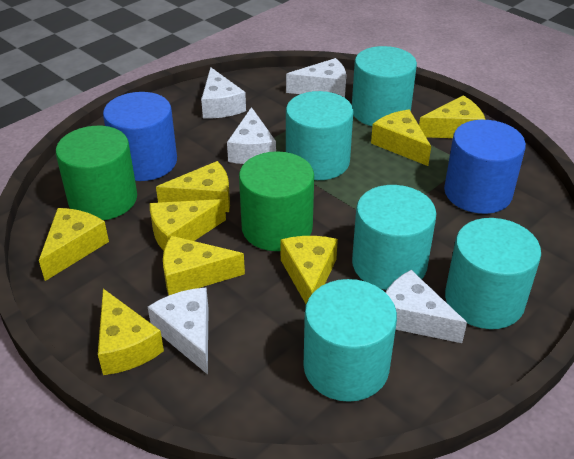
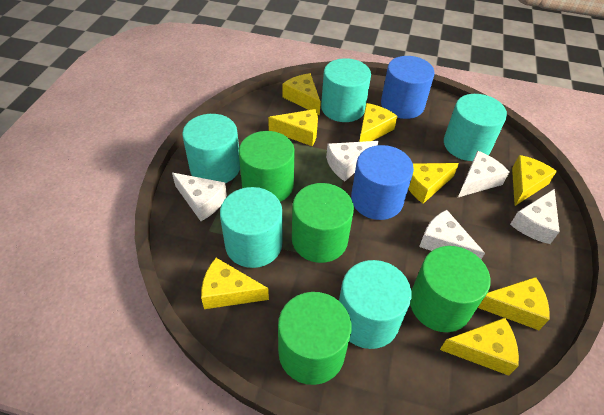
green cylinder: 2 -> 4

